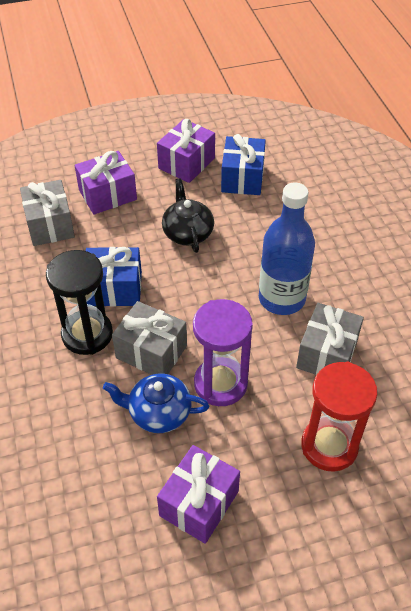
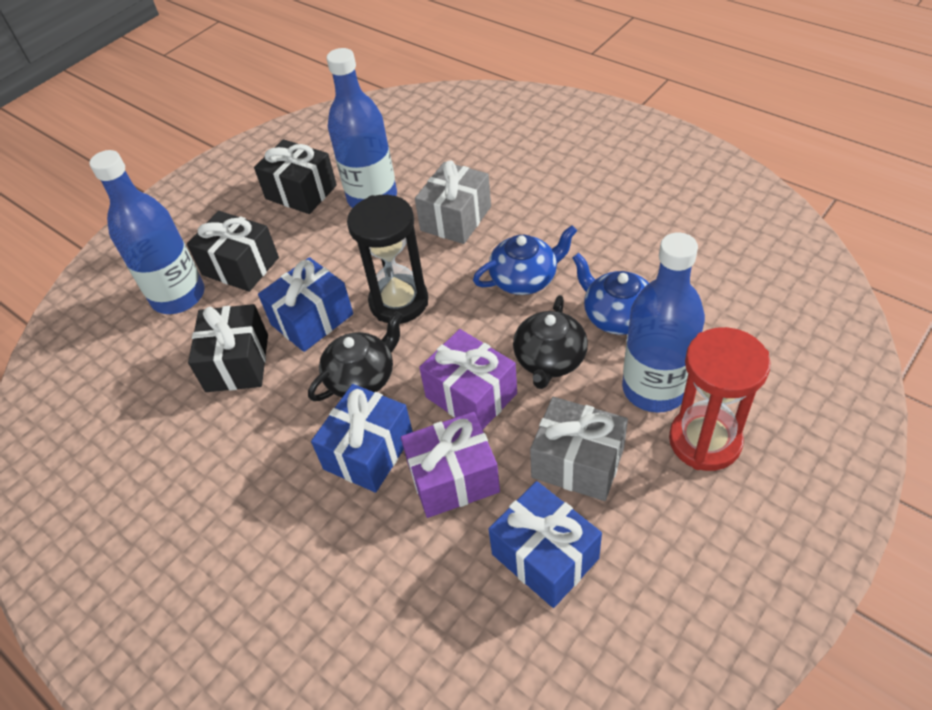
black gift: 0 -> 3
black teapot: 1 -> 2
blue bottle: 1 -> 3
blue gift: 2 -> 3
blue teapot: 1 -> 2
grey gift: 3 -> 2
purple gift: 3 -> 2
purple hourglass: 1 -> 0

